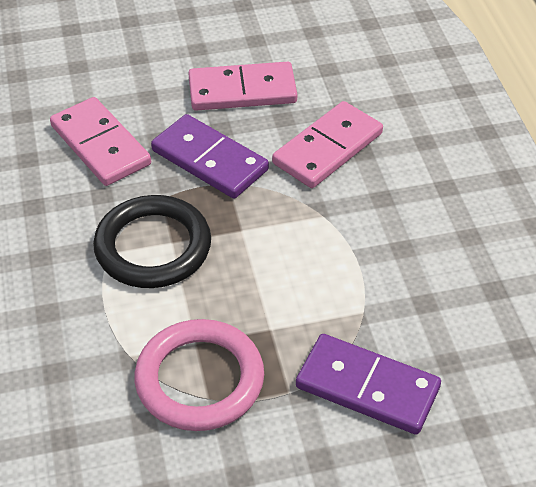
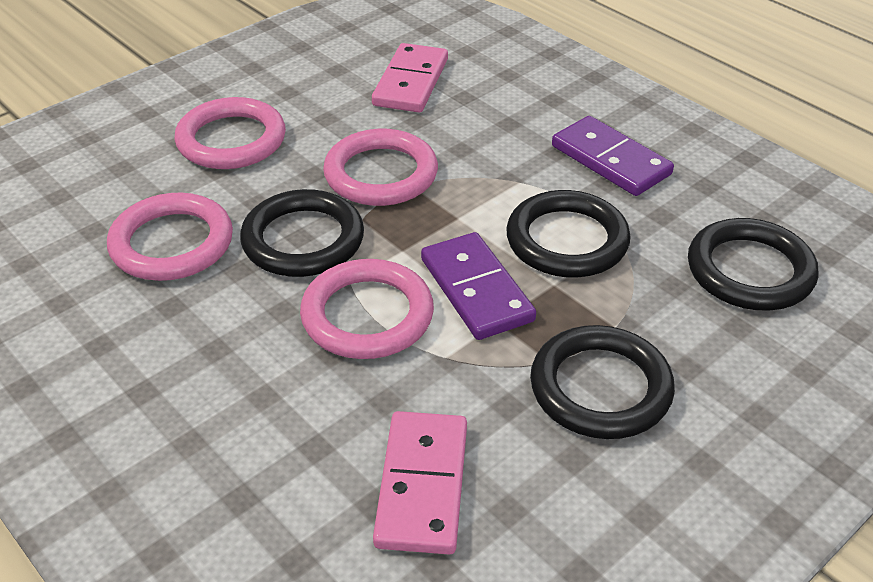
black ring: 1 -> 4
pink domino: 3 -> 2
pink ring: 1 -> 4

